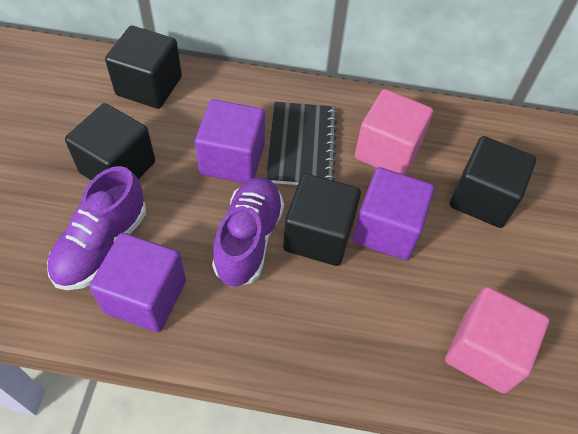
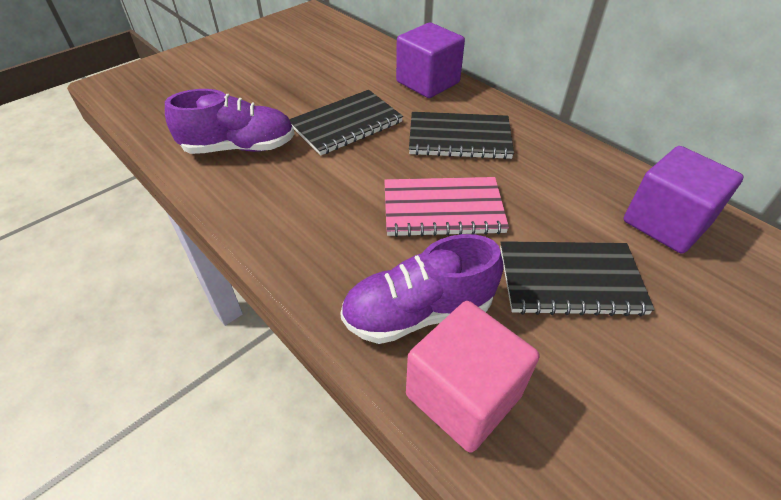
black cube: 4 -> 0
black notebook: 1 -> 3
pink cube: 2 -> 1
pink notebook: 0 -> 1
purple cube: 3 -> 2

